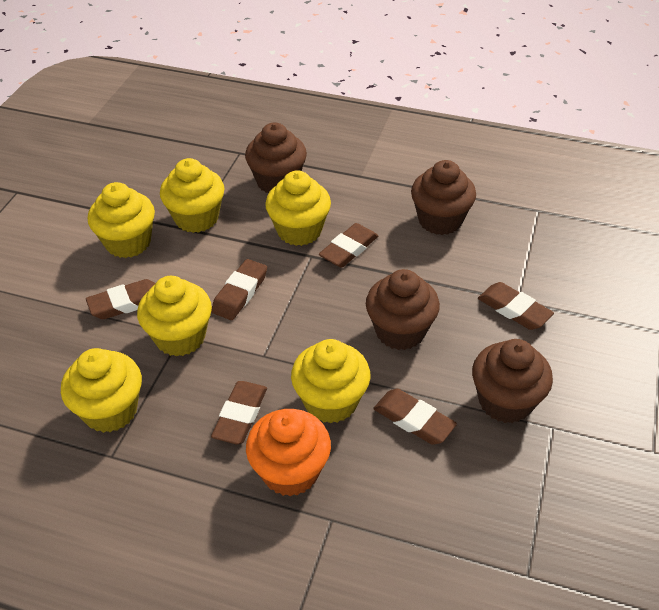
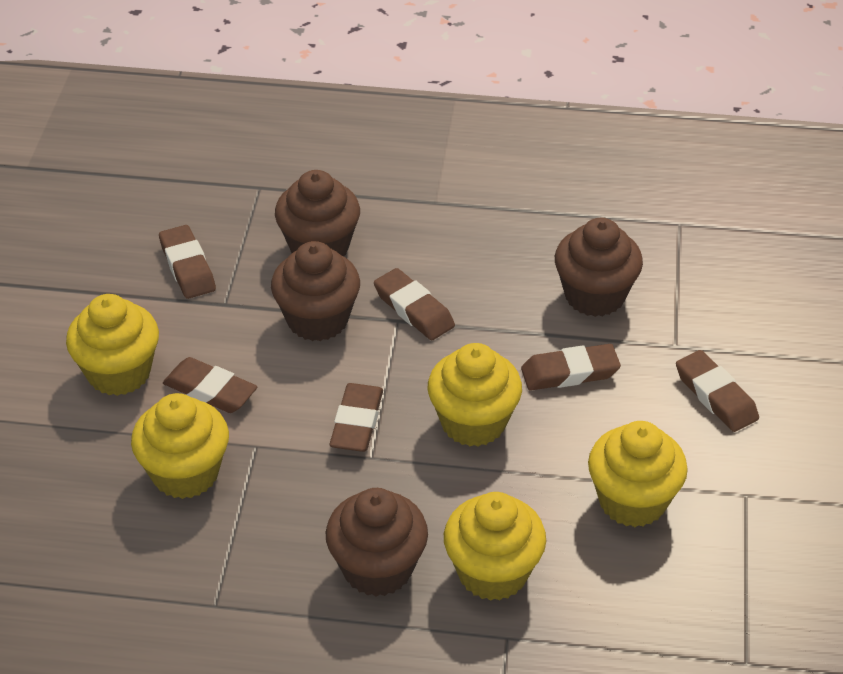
orange cupcake: 1 -> 0
yellow cupcake: 6 -> 5

